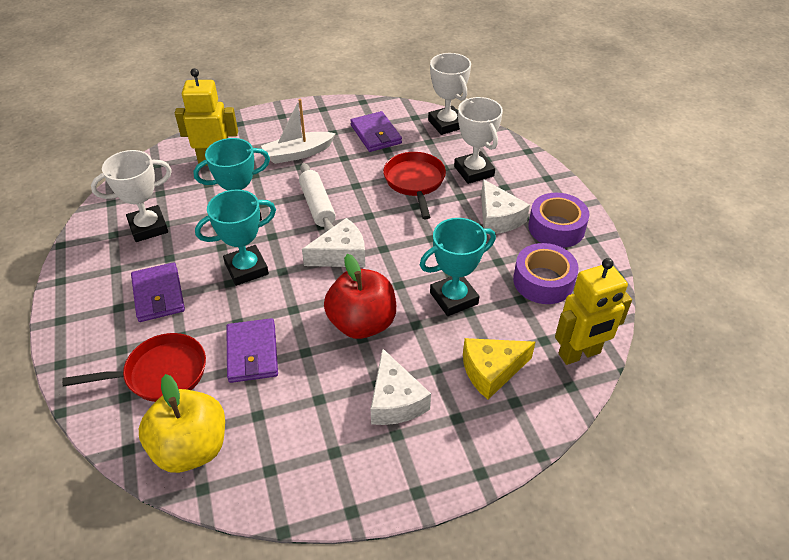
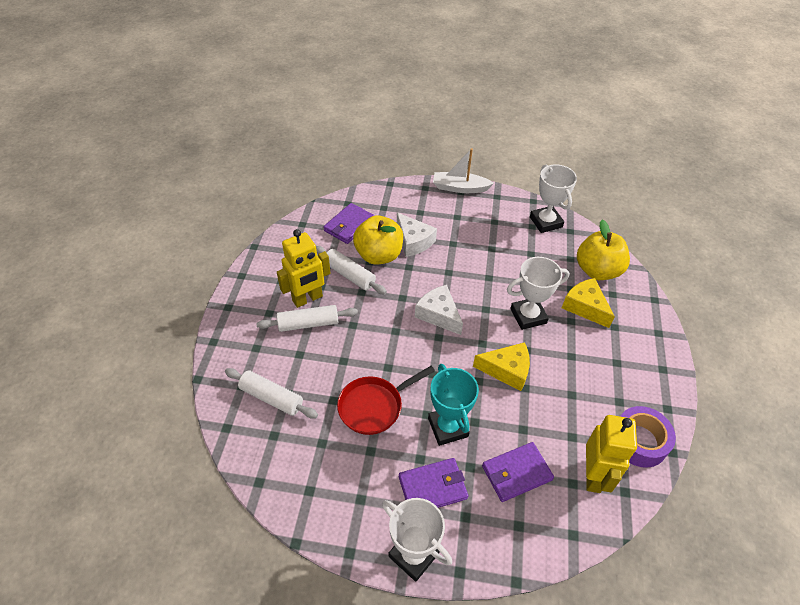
purple tape: 2 -> 1
red apple: 1 -> 0
red pan: 2 -> 1
turquoise trophy: 3 -> 1
white cheese: 3 -> 2
white rolling pin: 1 -> 3
yellow apple: 1 -> 2
yellow cheese: 1 -> 2

